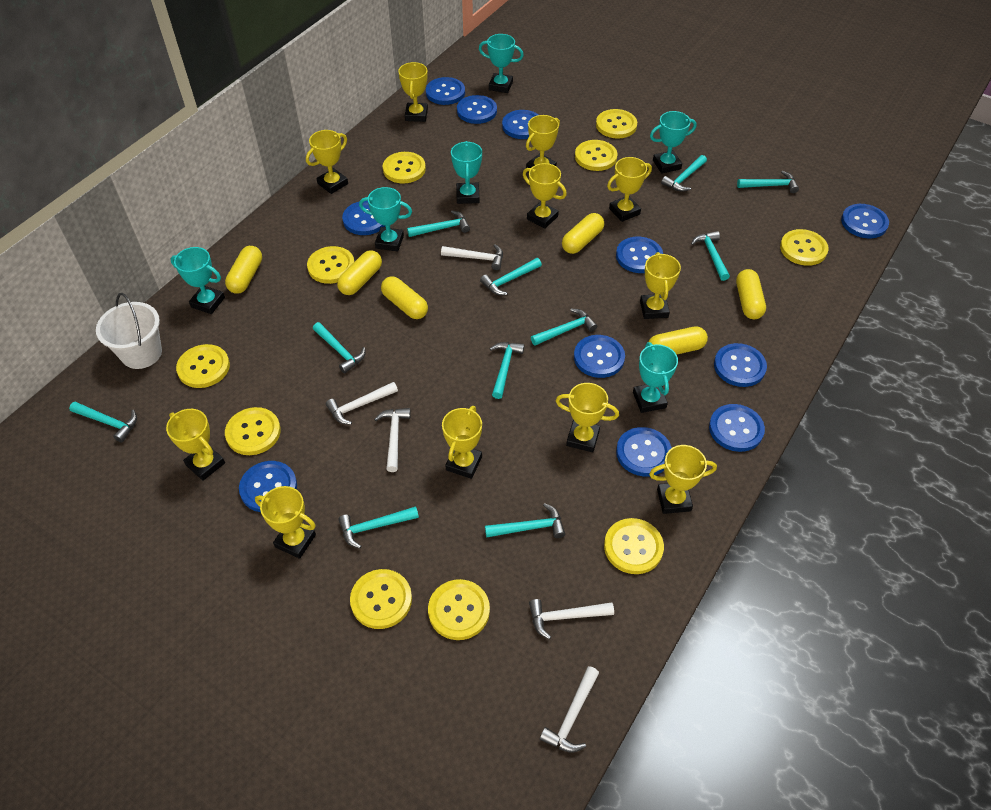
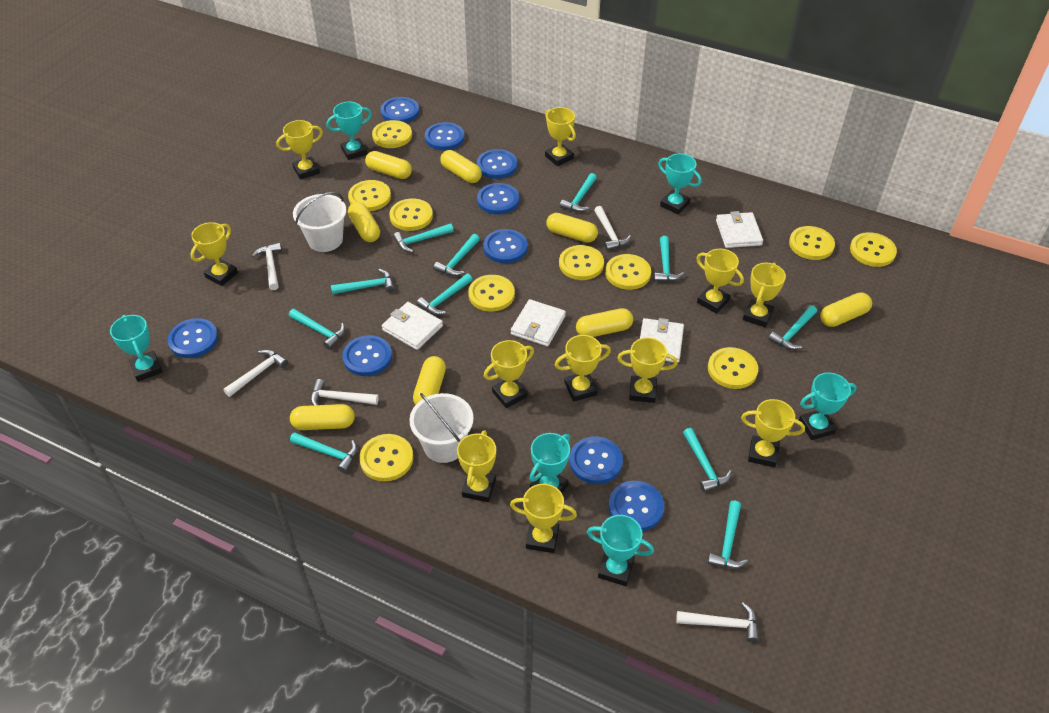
blue button: 11 -> 9
white bucket: 1 -> 2
white wallet: 0 -> 4
yellow capsule: 6 -> 8

